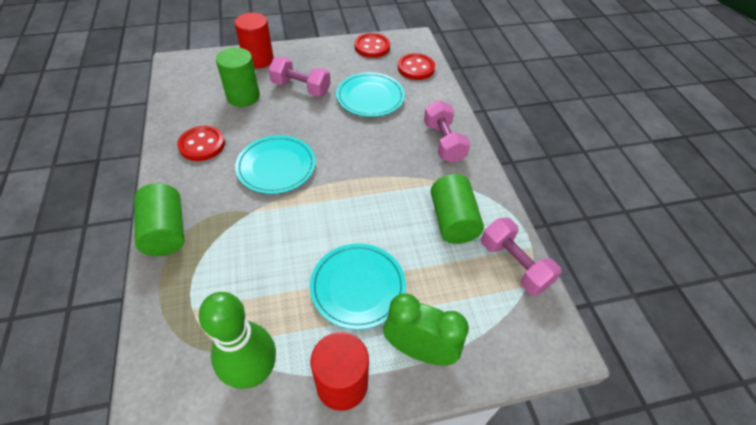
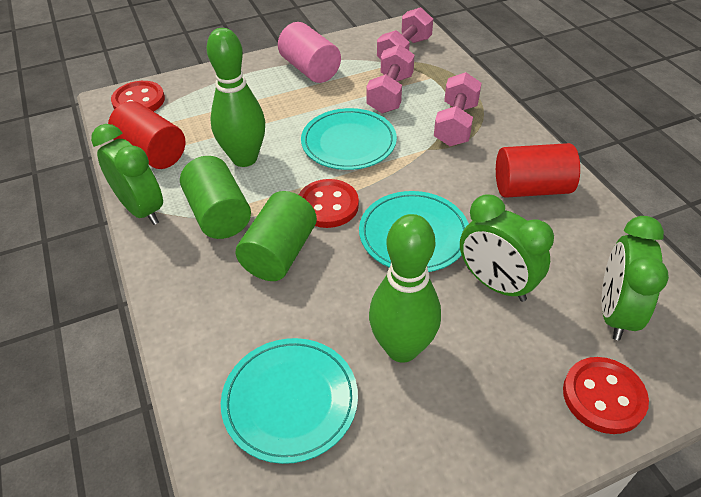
green bowling pin: 1 -> 2
green clock: 1 -> 3
green cylinder: 3 -> 2
pink cylinder: 0 -> 1

